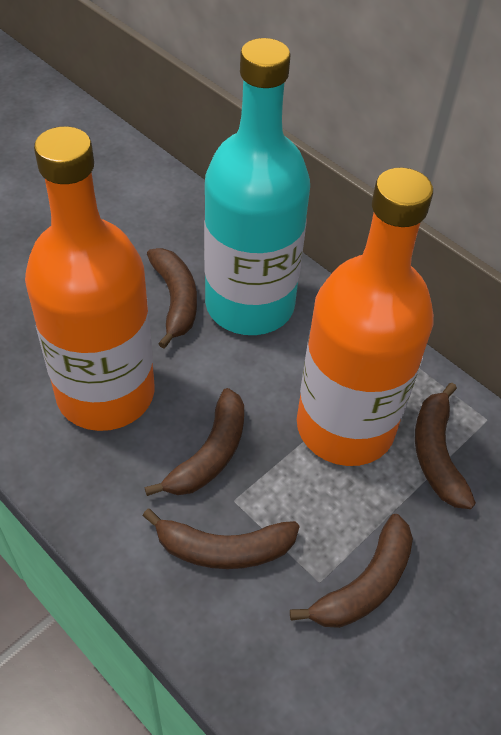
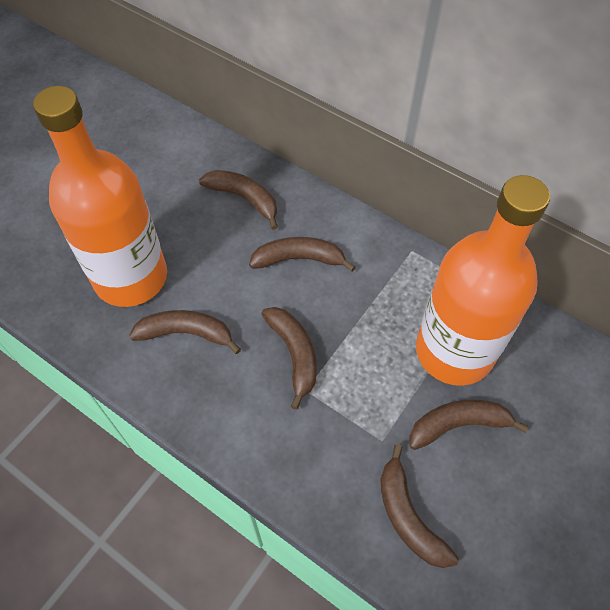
brown banana: 5 -> 6
turquoise bottle: 1 -> 0

